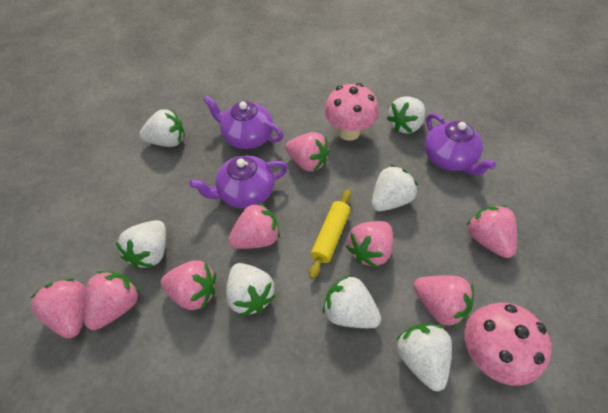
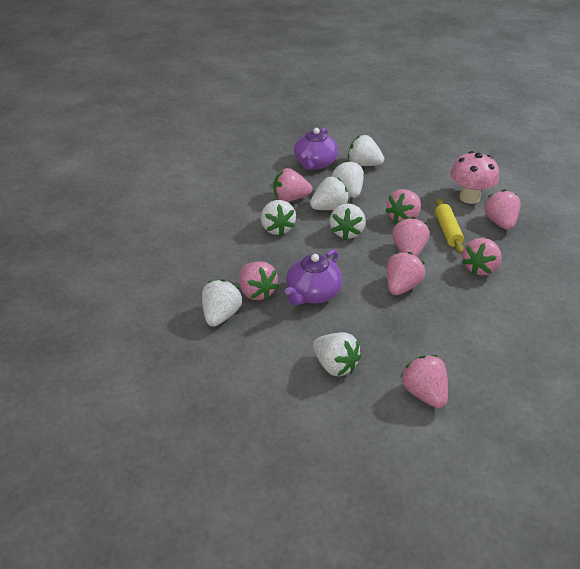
pink mushroom: 2 -> 1
purple teapot: 3 -> 2

